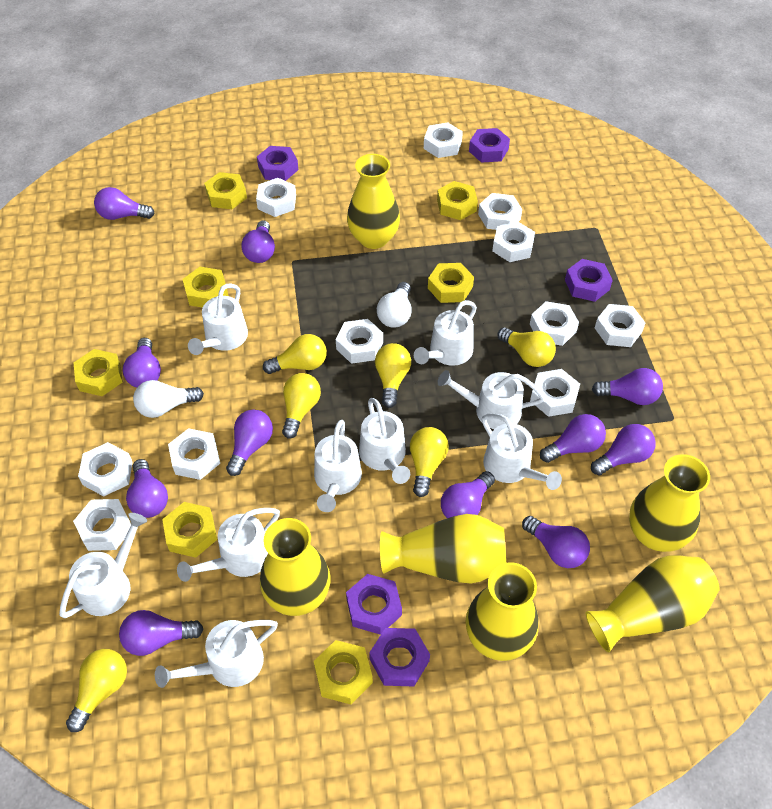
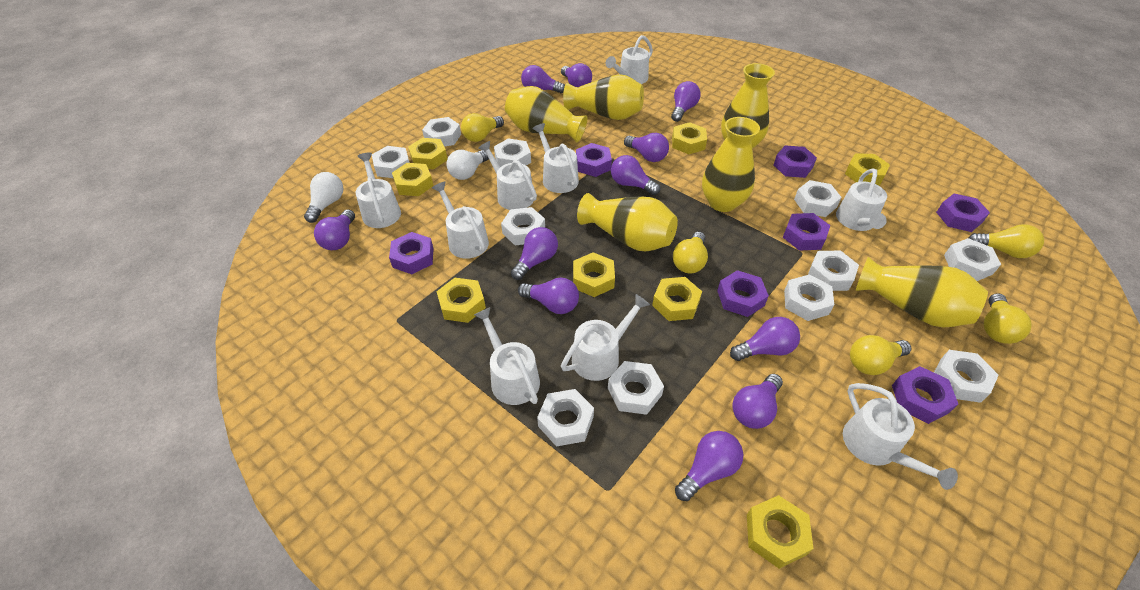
purple nut: 5 -> 7
yellow light bulb: 6 -> 5
yellow nut: 7 -> 8

